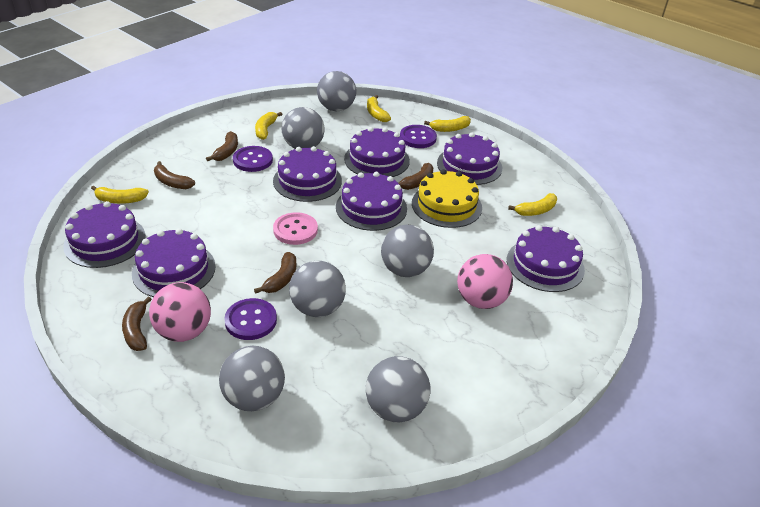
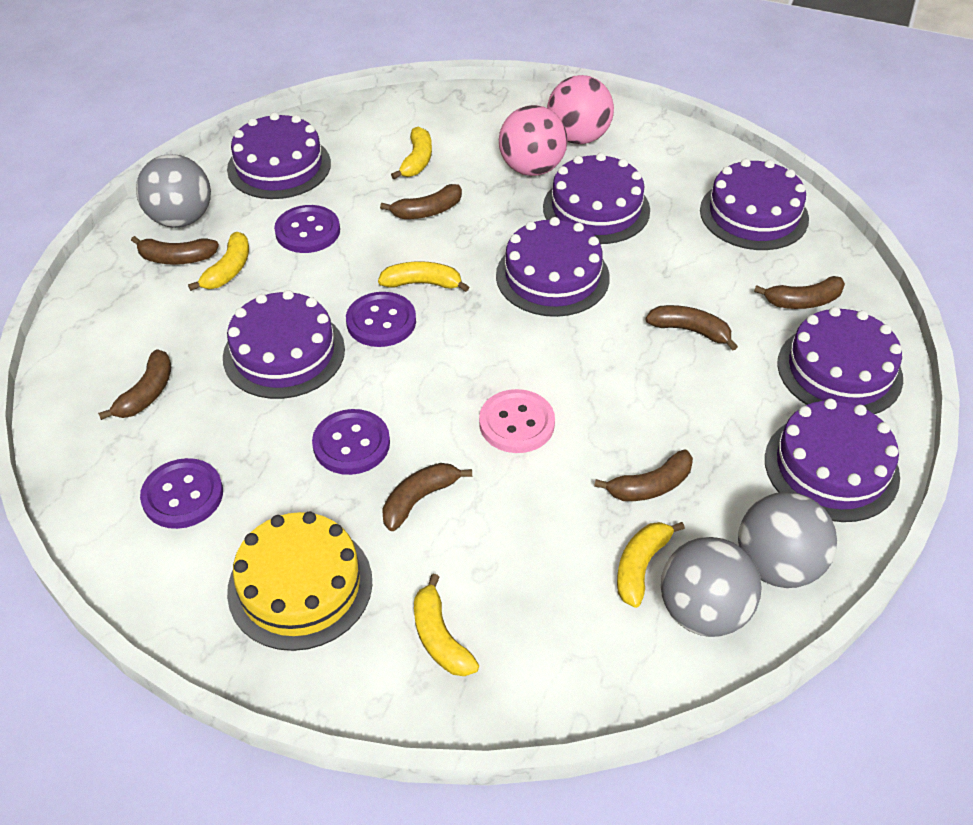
brown banana: 5 -> 7
grey ball: 6 -> 3
purple button: 3 -> 4

